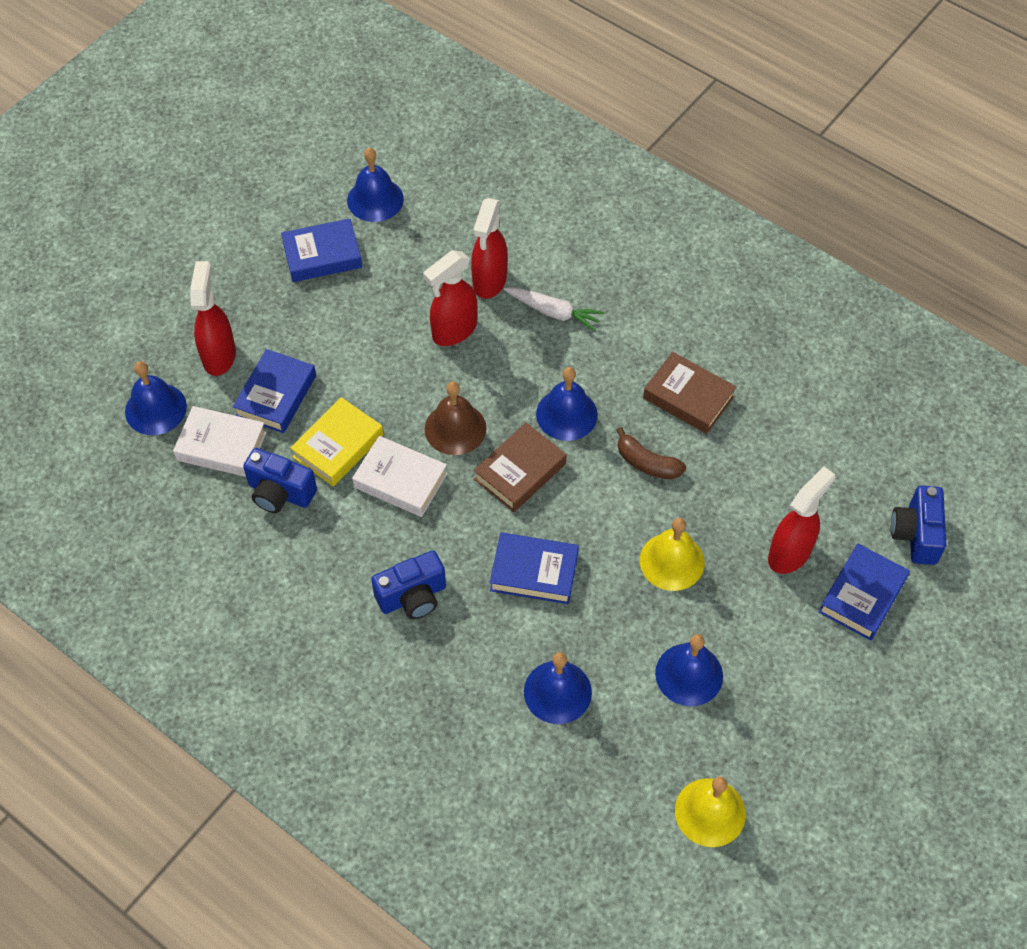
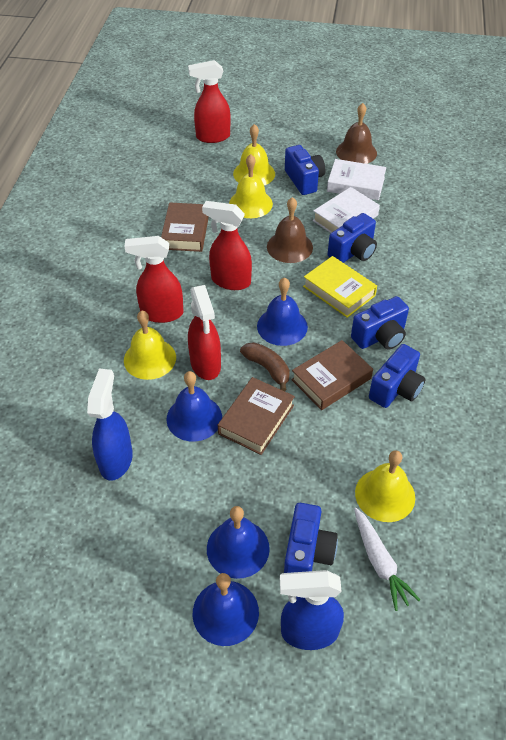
blue bell: 5 -> 4
blue book: 4 -> 0
blue camera: 3 -> 5
blue spray bottle: 0 -> 2
brown bell: 1 -> 2
brown book: 2 -> 3
yellow bell: 2 -> 4

